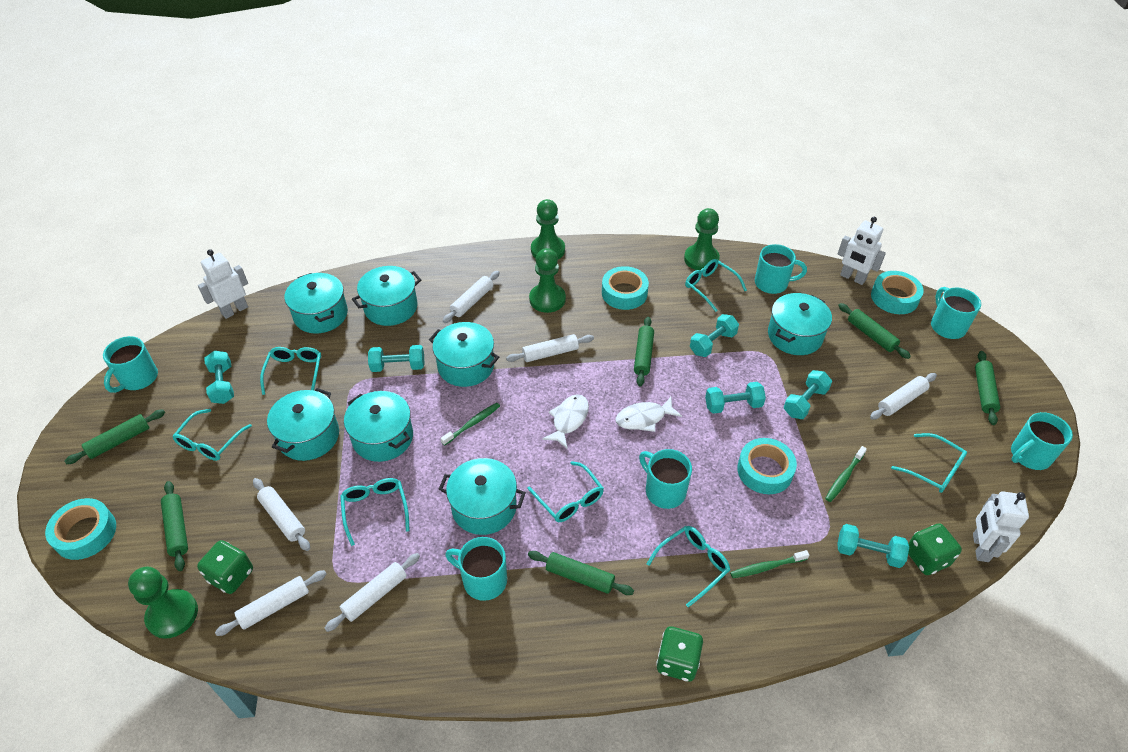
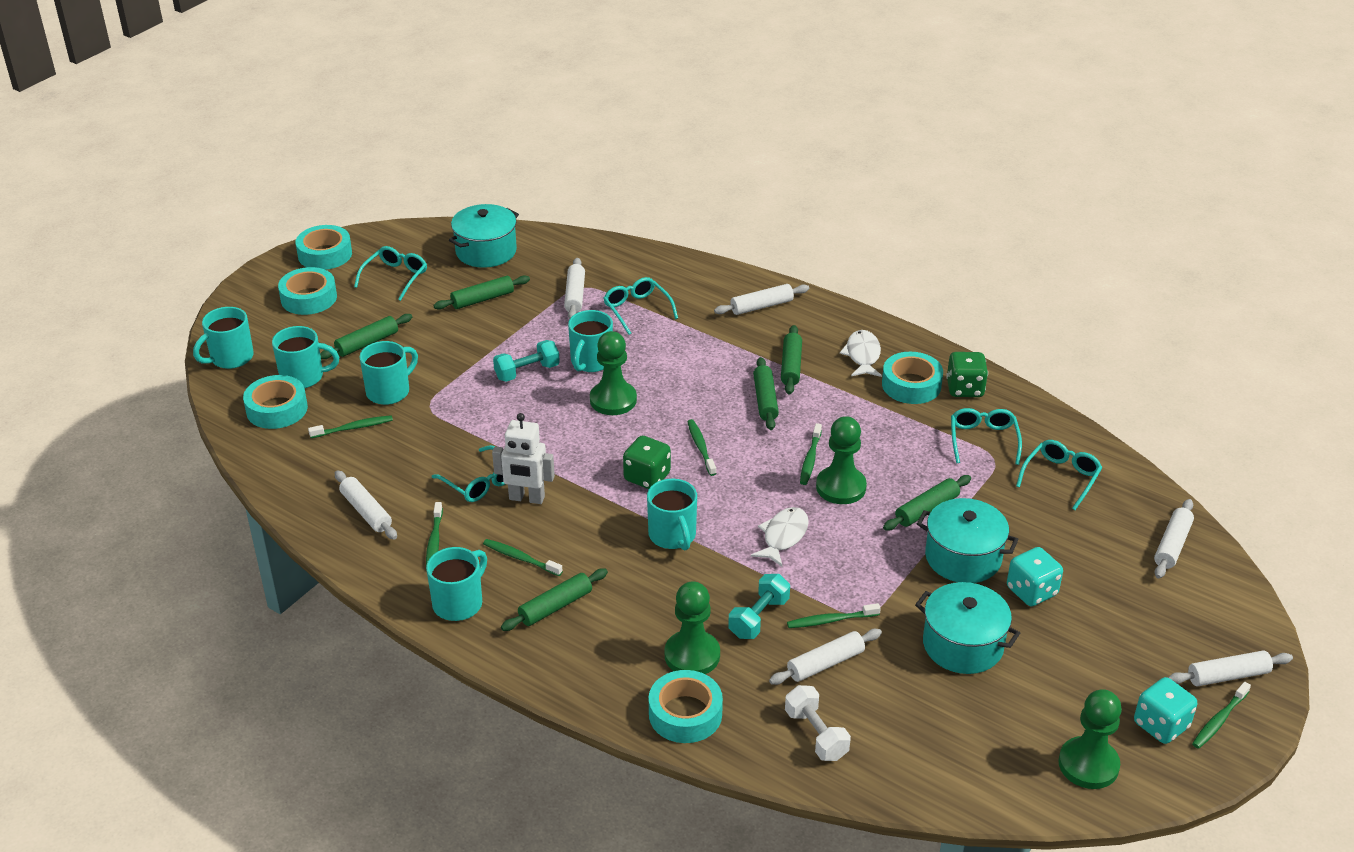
green dice: 3 -> 2
green toothbrush: 3 -> 7
turquoise dice: 0 -> 2
turquoise dumbbell: 6 -> 2
turquoise glasses: 7 -> 5
turquoise pot: 7 -> 3
turquoise tape: 4 -> 5
white dumbbell: 0 -> 1
white robot: 3 -> 1

